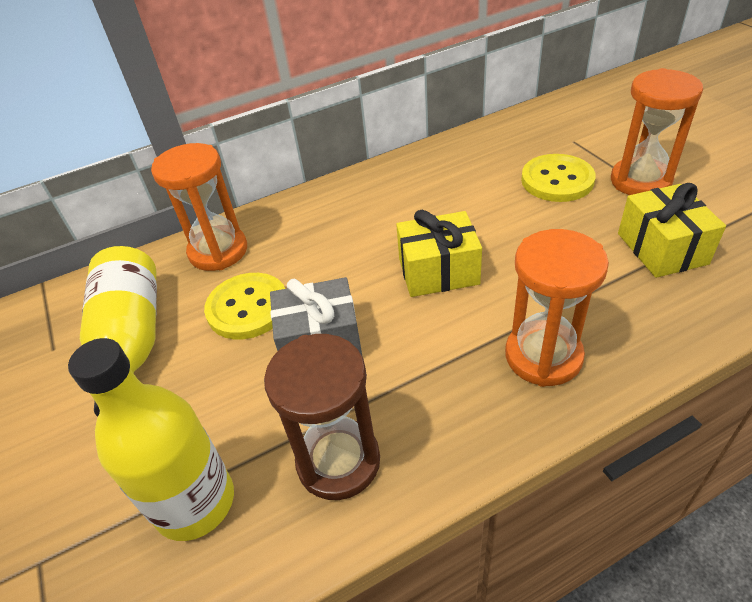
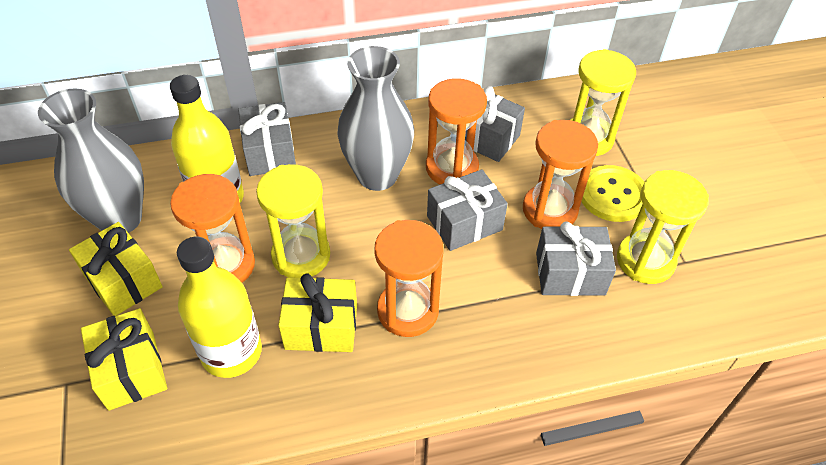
brown hourglass: 1 -> 0
grey gift: 1 -> 4
grey vase: 0 -> 2
orange hourglass: 3 -> 4
yellow button: 2 -> 1
yellow gift: 2 -> 3
yellow hourglass: 0 -> 3

